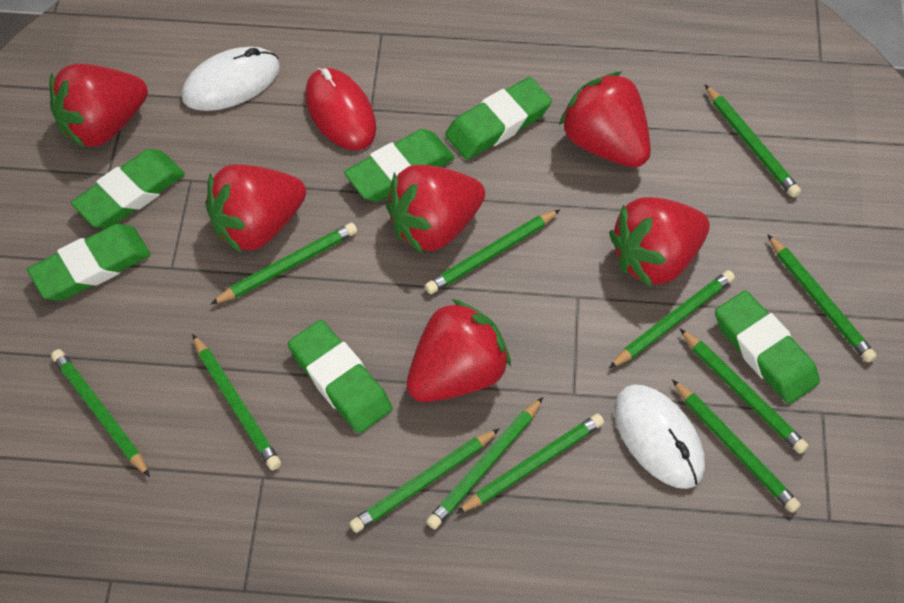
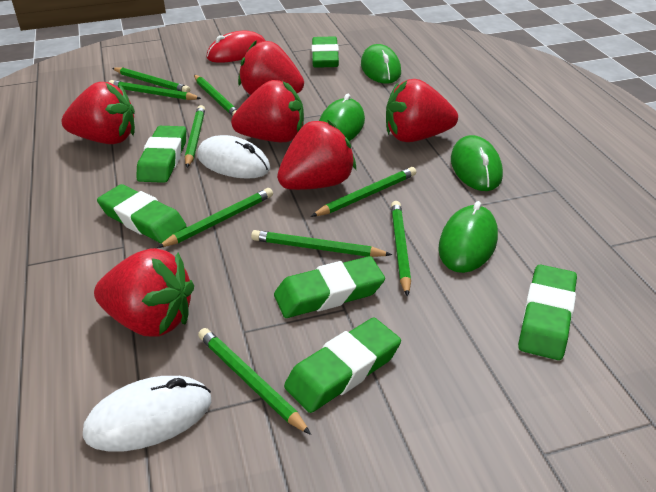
green mouse: 0 -> 4
green pencil: 12 -> 9

